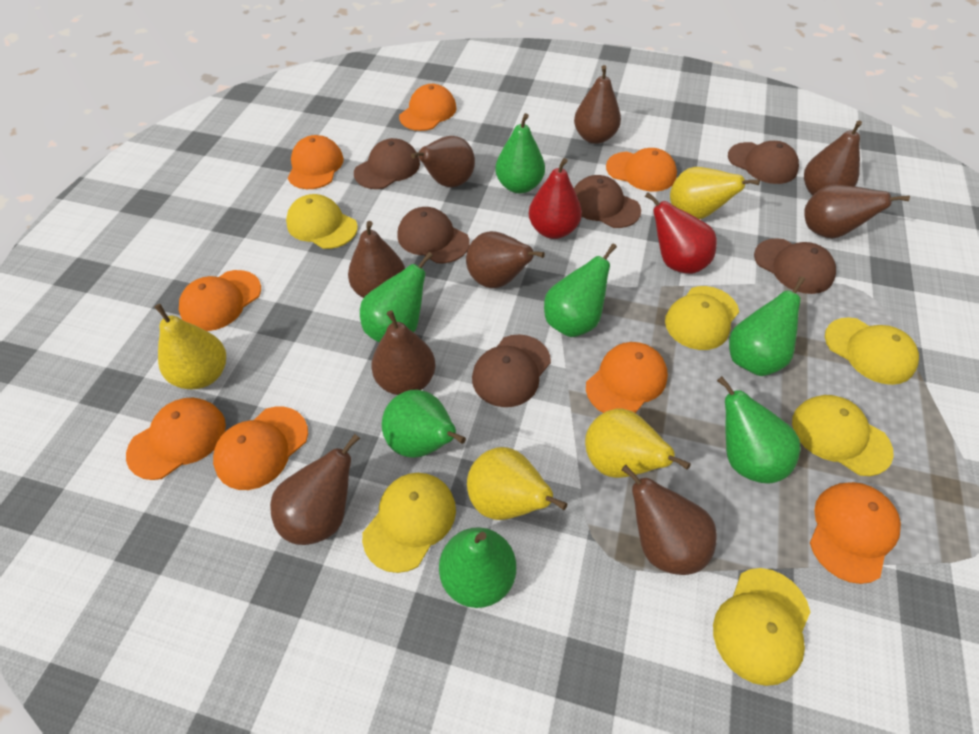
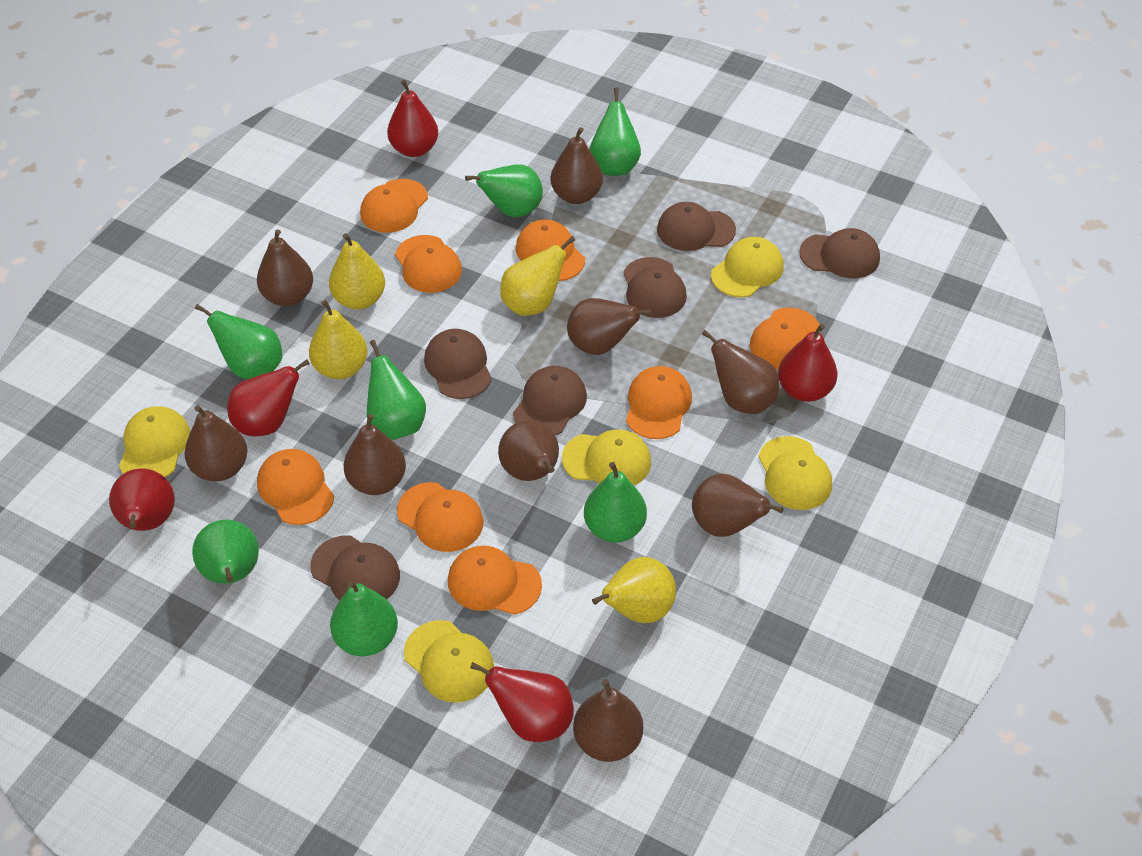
red pear: 2 -> 5
yellow cap: 6 -> 5

